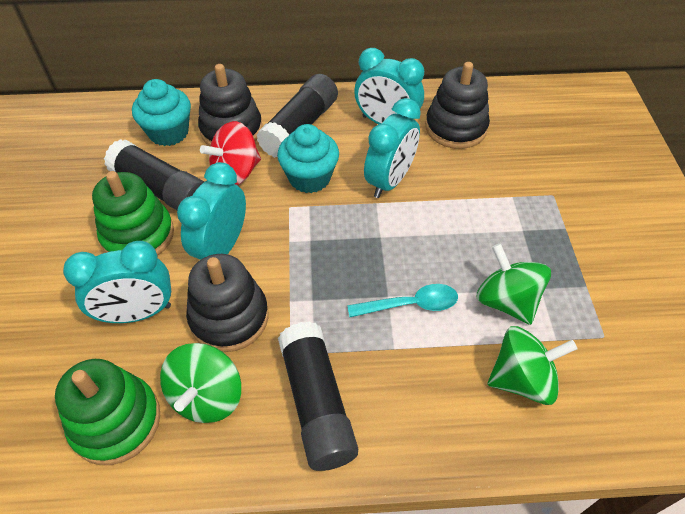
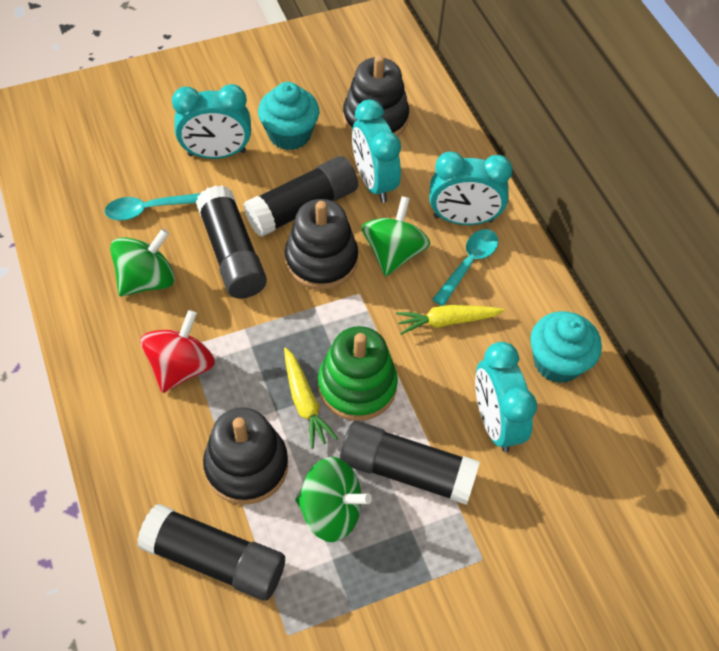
black glue stick: 3 -> 4
green stacking toy: 2 -> 1
turquoise spoon: 1 -> 2
yellow carrot: 0 -> 2

